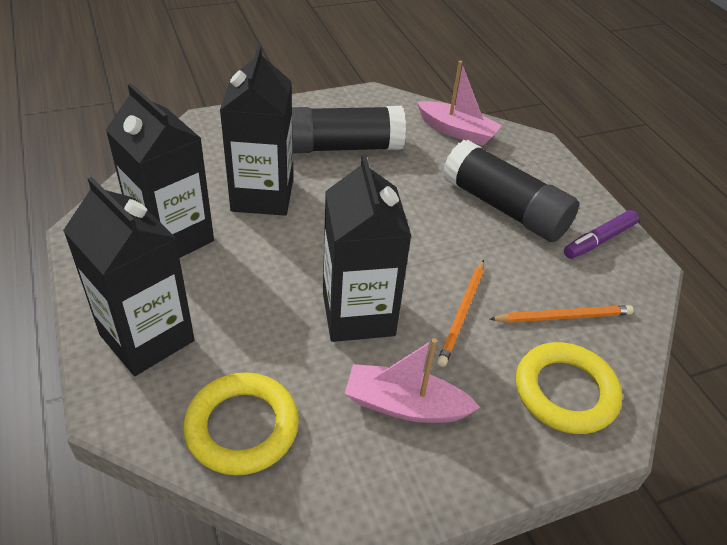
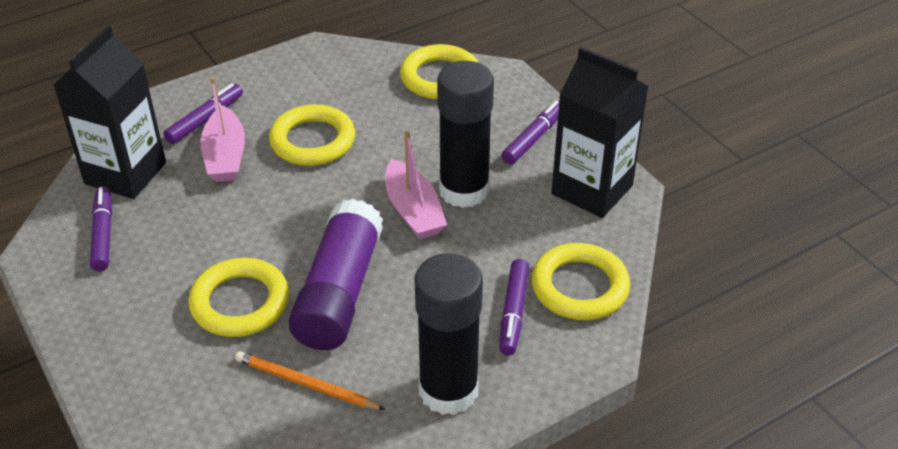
black carton: 4 -> 2
orange pencil: 2 -> 1
purple glue stick: 0 -> 1
purple marker: 1 -> 4
yellow ring: 2 -> 4

